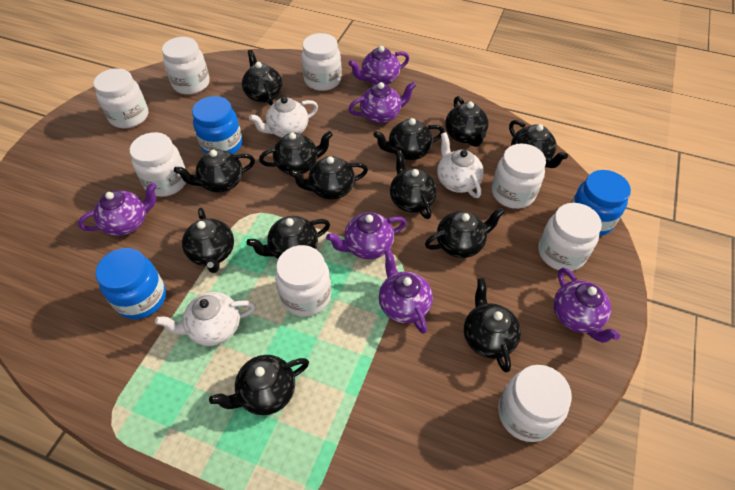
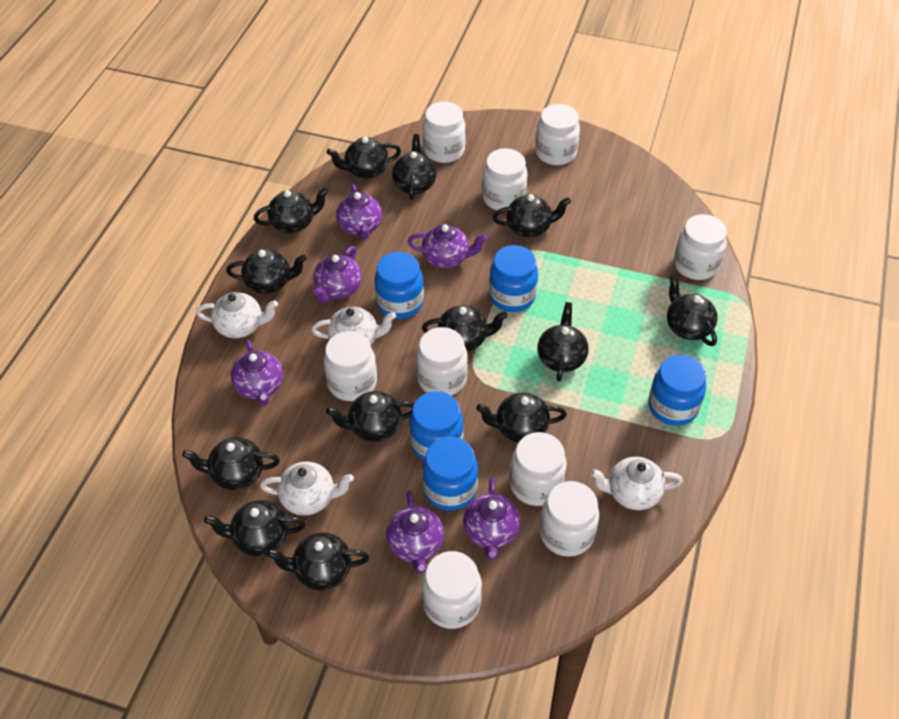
blue jar: 3 -> 5
white jar: 8 -> 9
white teapot: 3 -> 4

